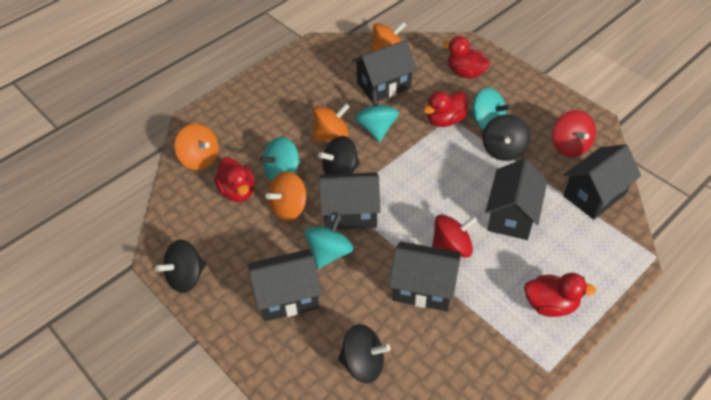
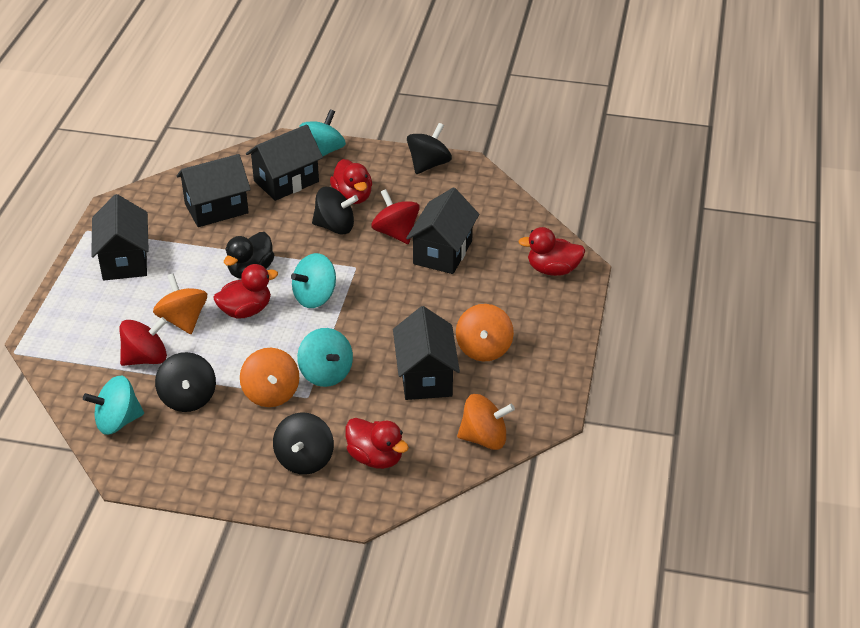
black duck: 0 -> 1
black house: 6 -> 5

